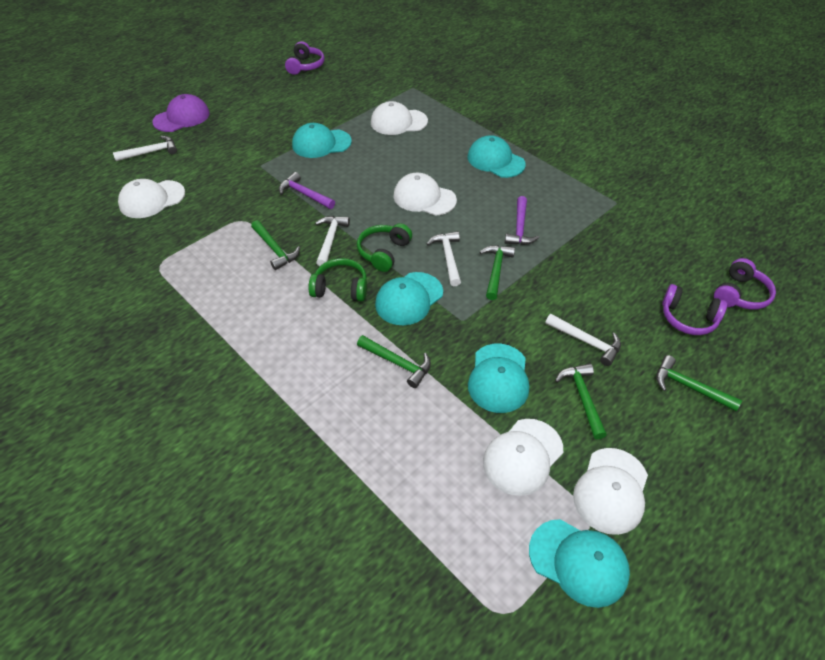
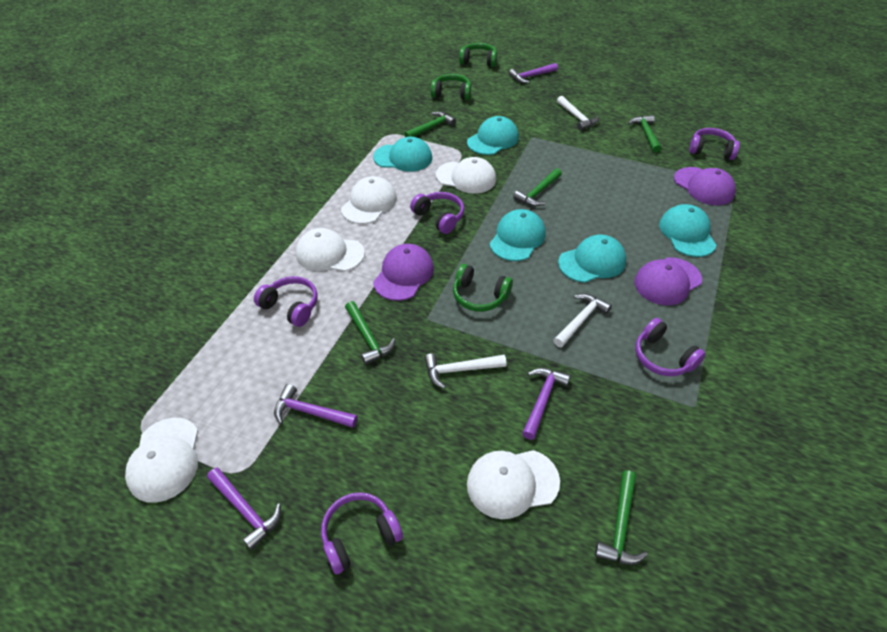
green headphones: 2 -> 3
purple cap: 1 -> 3
purple hammer: 2 -> 4
purple headphones: 3 -> 5
white hammer: 4 -> 3

